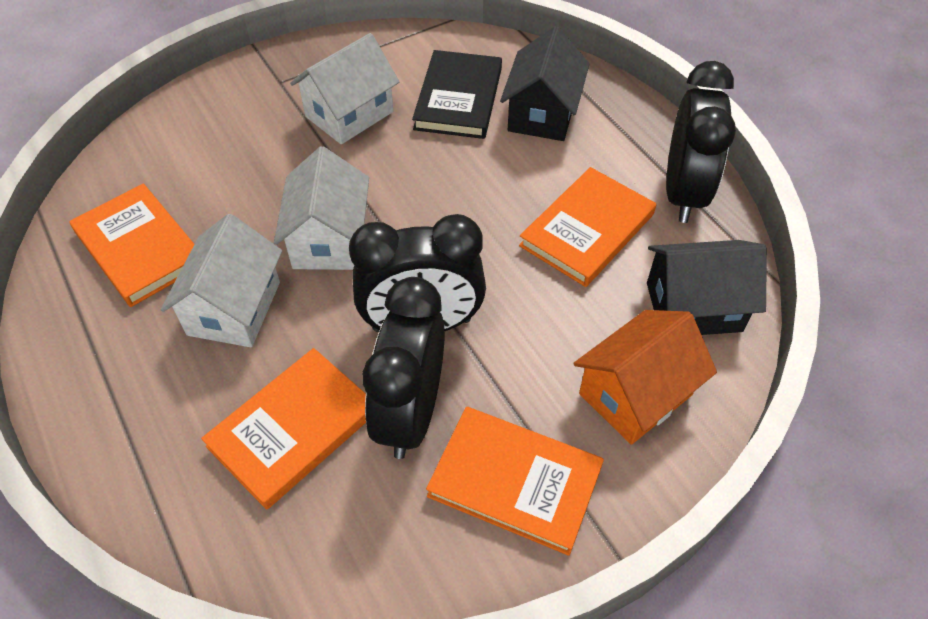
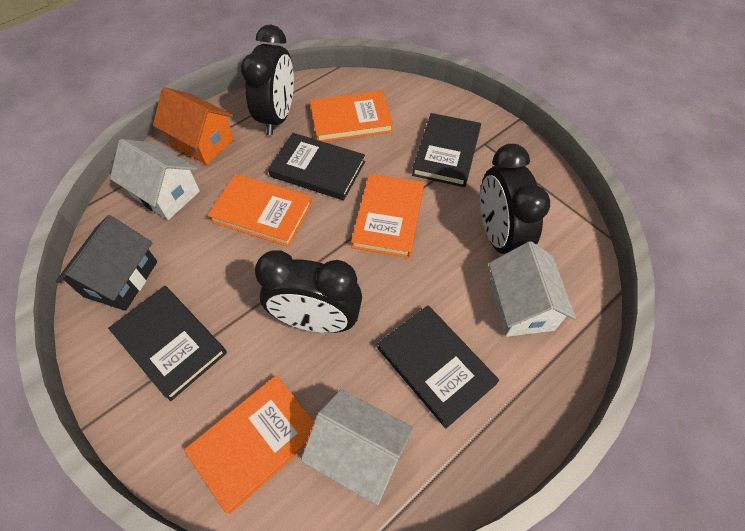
black book: 1 -> 4
black house: 2 -> 1

